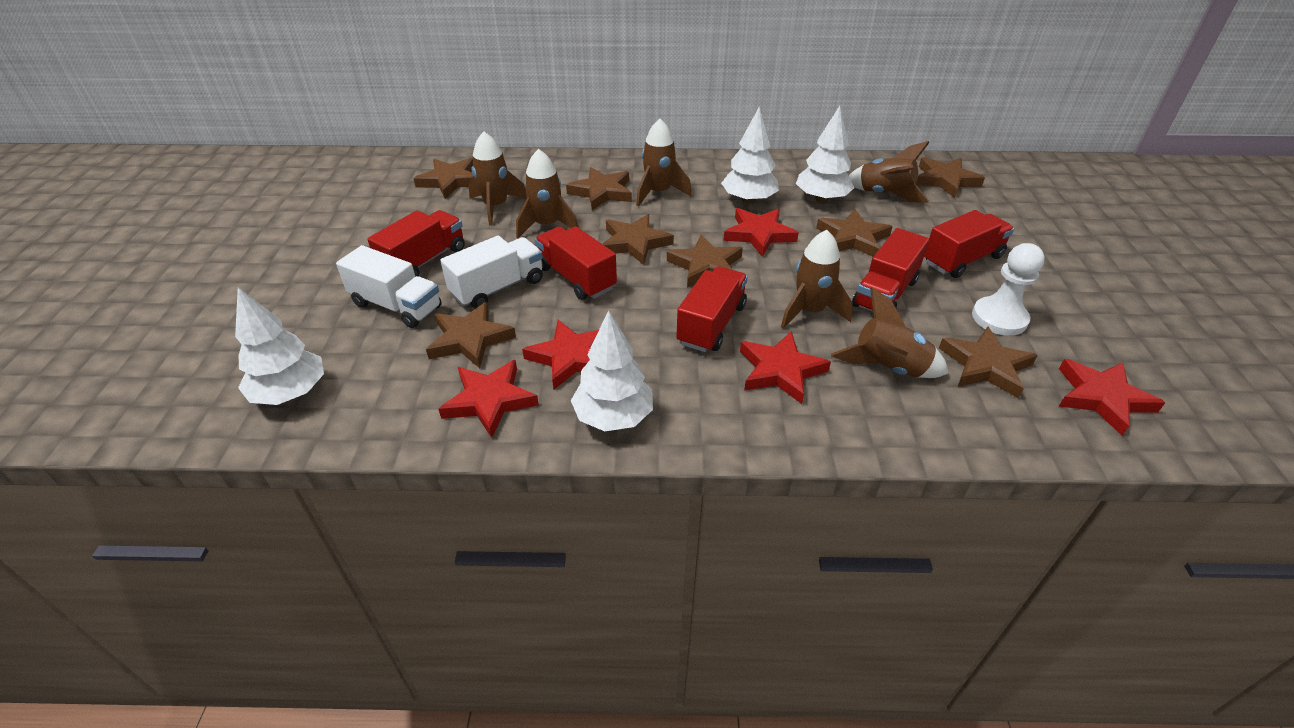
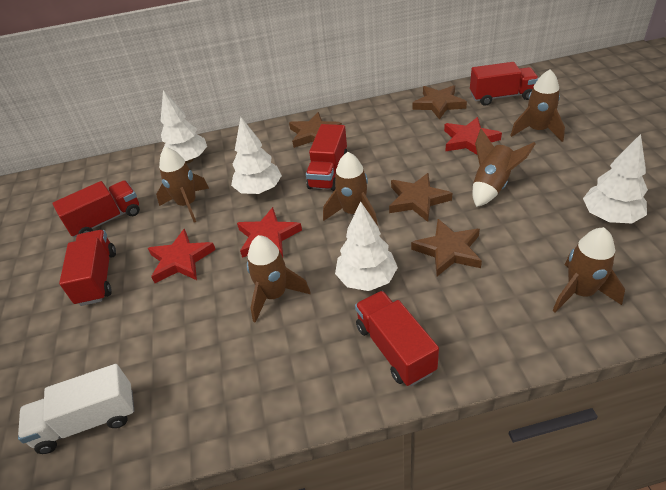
brown star: 8 -> 4
red star: 5 -> 3
white pawn: 1 -> 0
white truck: 2 -> 1

